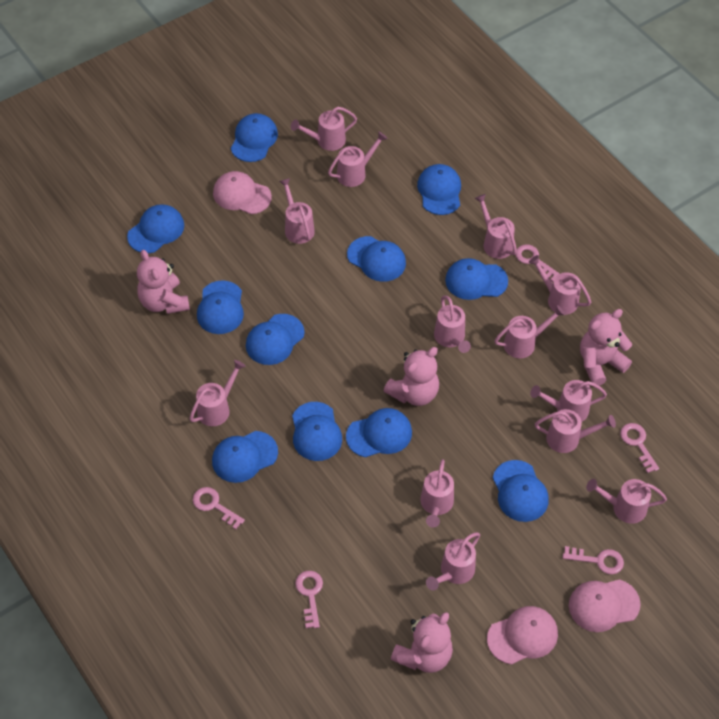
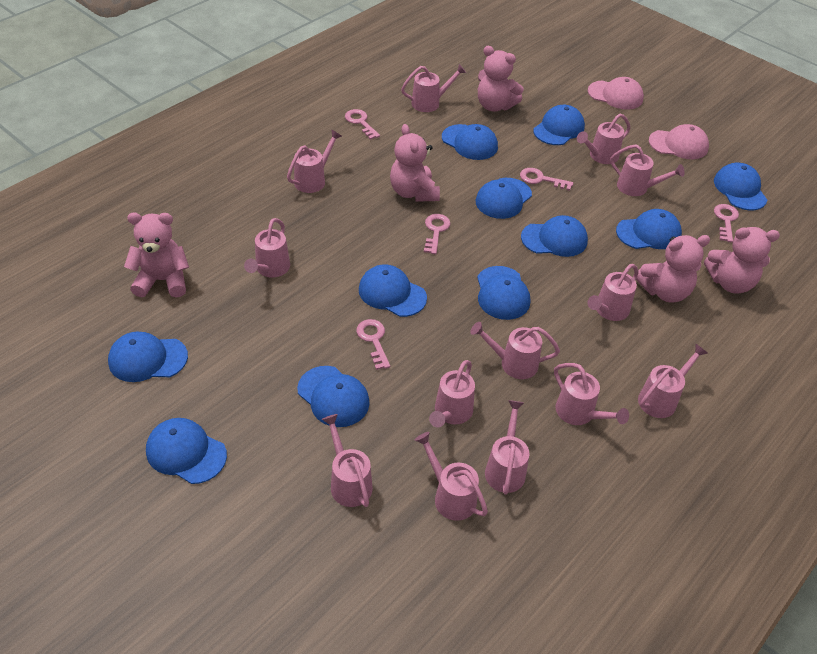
pink cap: 3 -> 2
pink teddy bear: 4 -> 5

